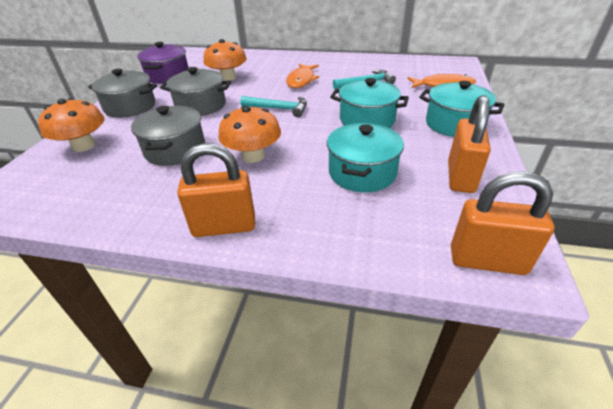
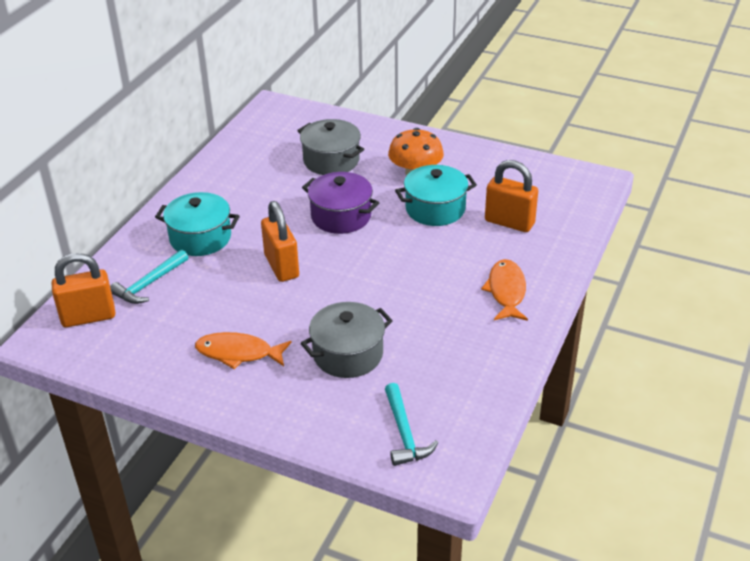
grey pot: 3 -> 2
orange mushroom: 3 -> 1
turquoise pot: 3 -> 2

